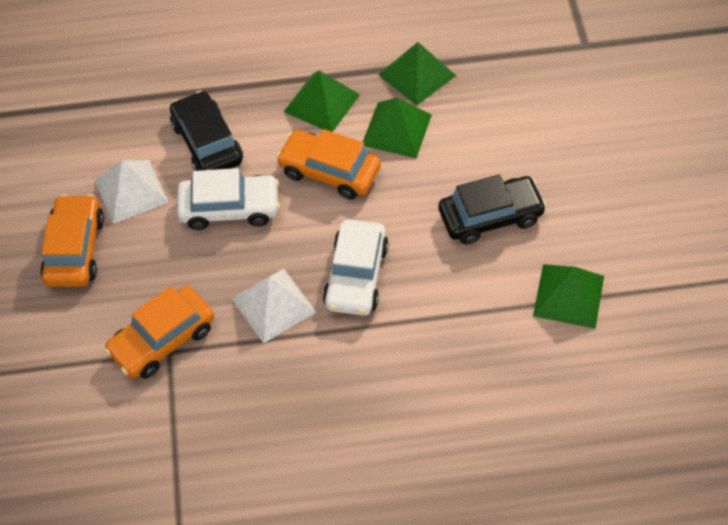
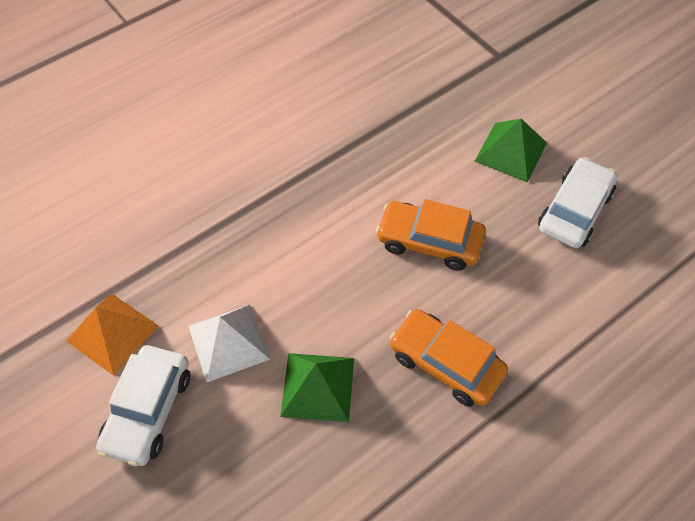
black car: 2 -> 0
green pyramid: 4 -> 2
orange car: 3 -> 2
orange pyramid: 0 -> 1
white pyramid: 2 -> 1

